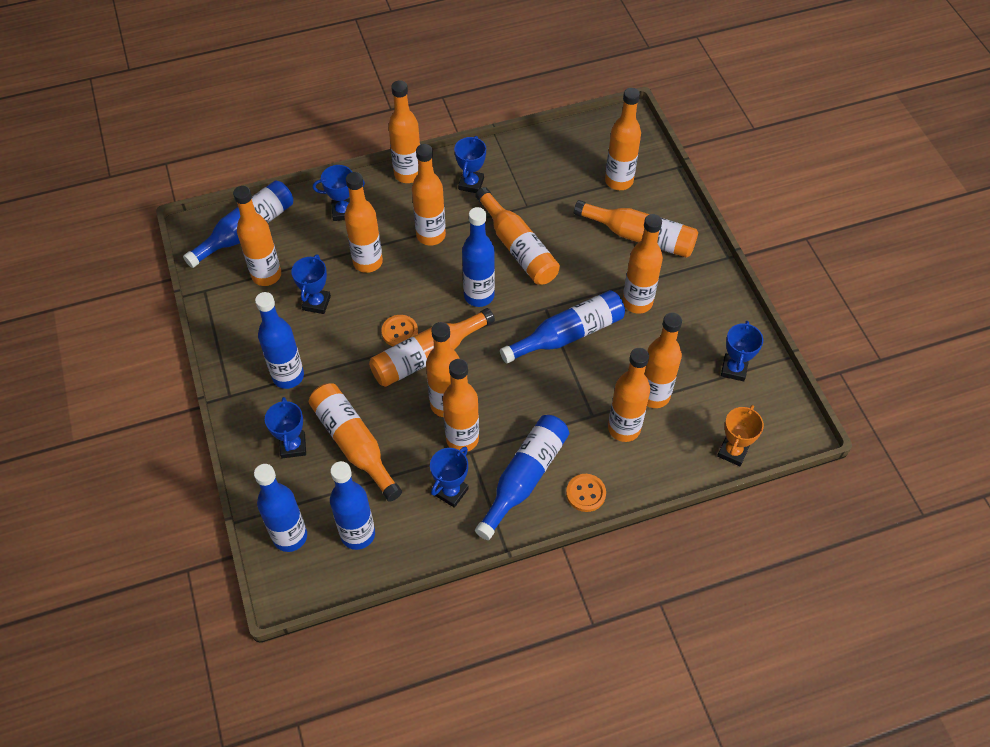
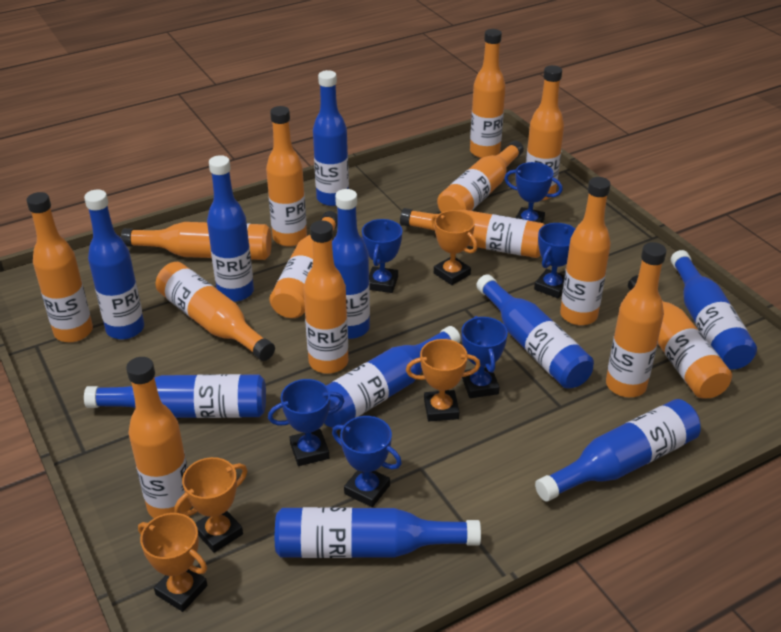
blue bottle: 7 -> 10
orange button: 2 -> 0
orange trophy: 1 -> 4

